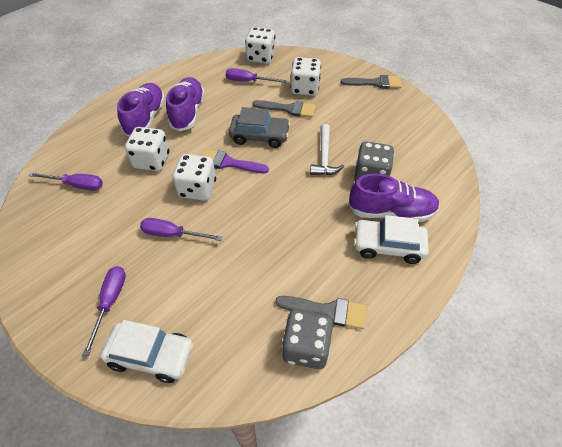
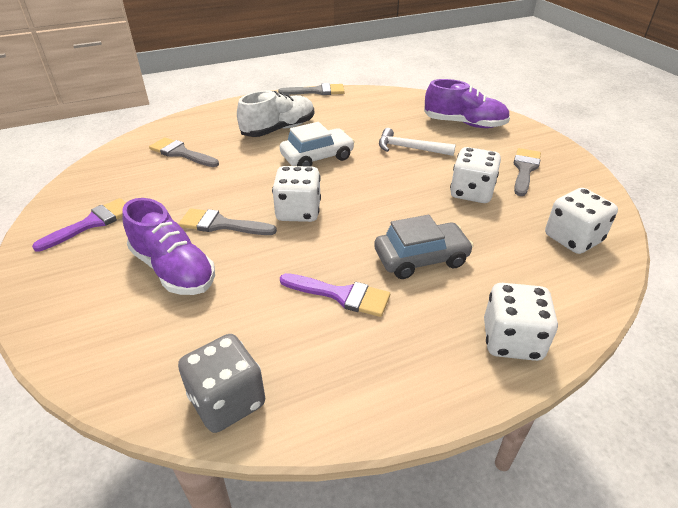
grey brush: 3 -> 4
grey dice: 2 -> 1
purple brush: 1 -> 2
purple screwdriver: 4 -> 0
purple shoe: 3 -> 2
white car: 2 -> 1
white shoe: 0 -> 1

